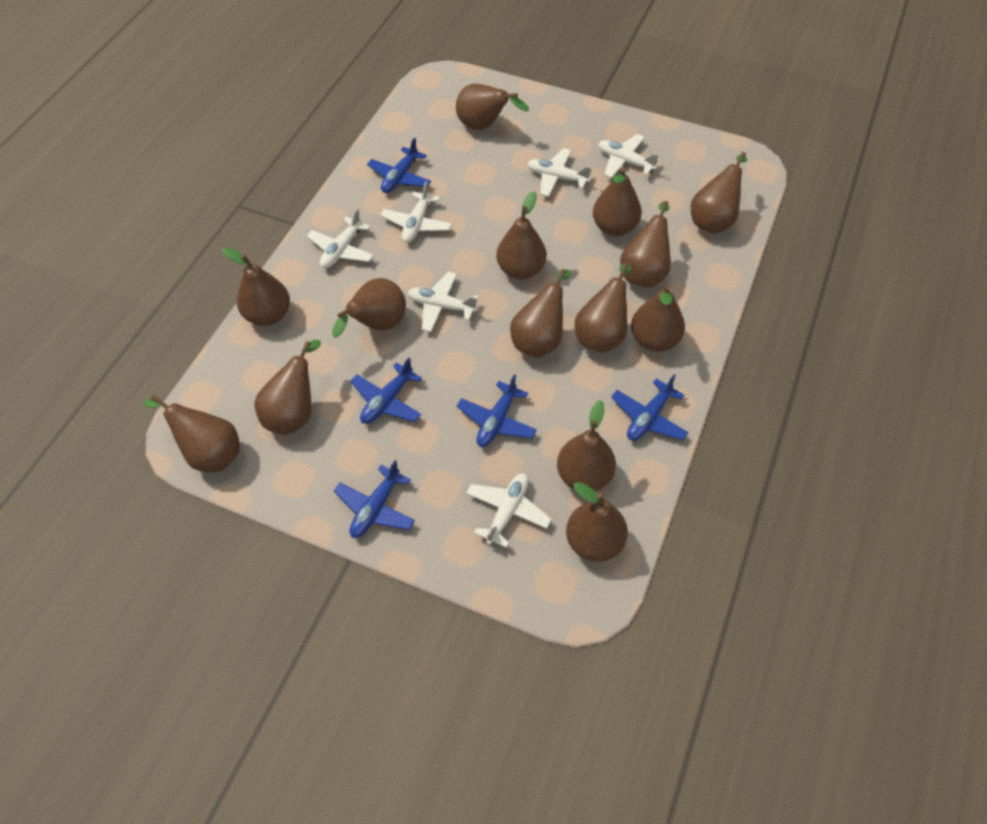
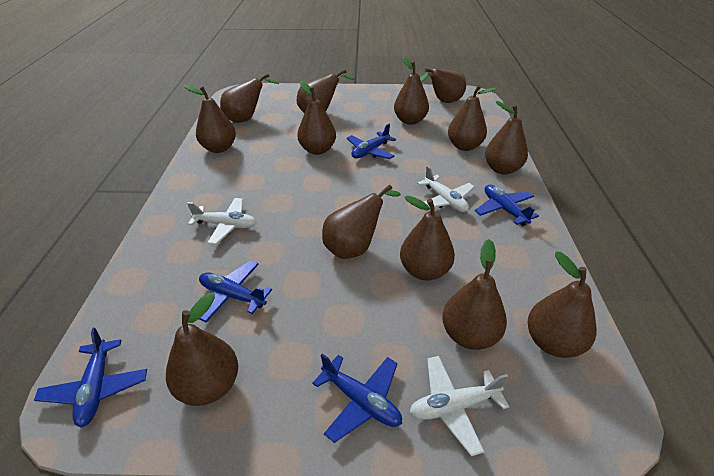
brown pear: 14 -> 13
white plane: 6 -> 3

